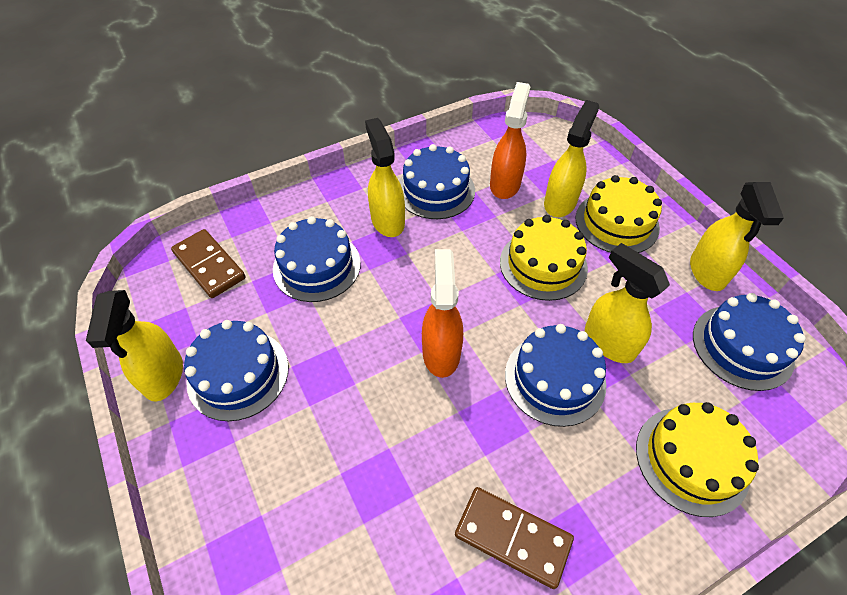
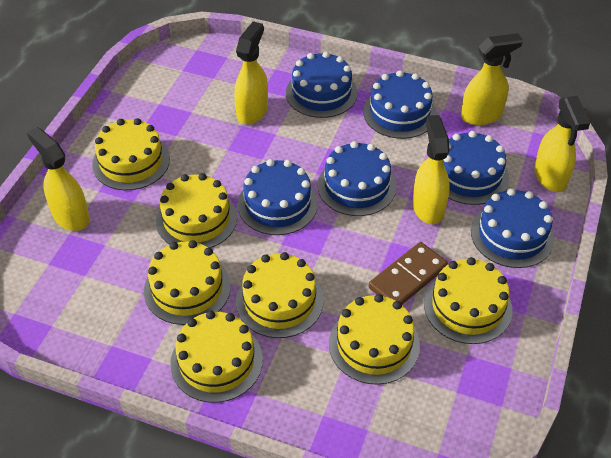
blue cake: 5 -> 6
brown domino: 2 -> 1
orange spray bottle: 2 -> 0
yellow cake: 3 -> 7

